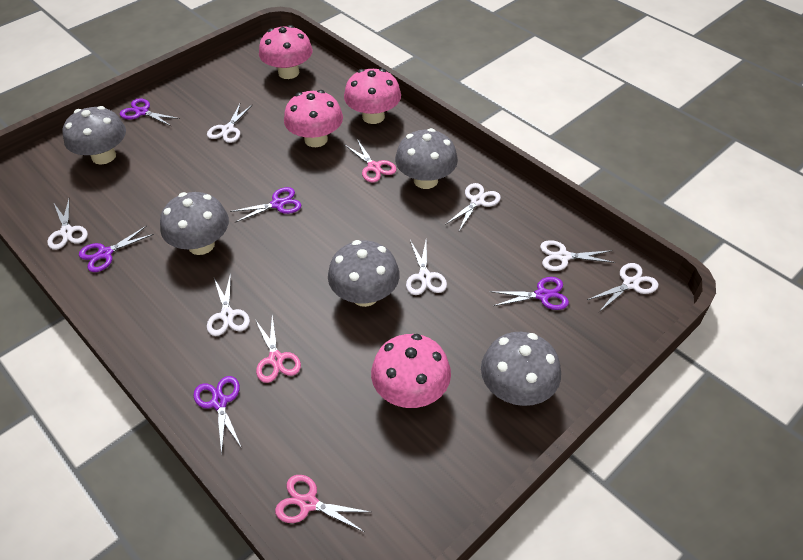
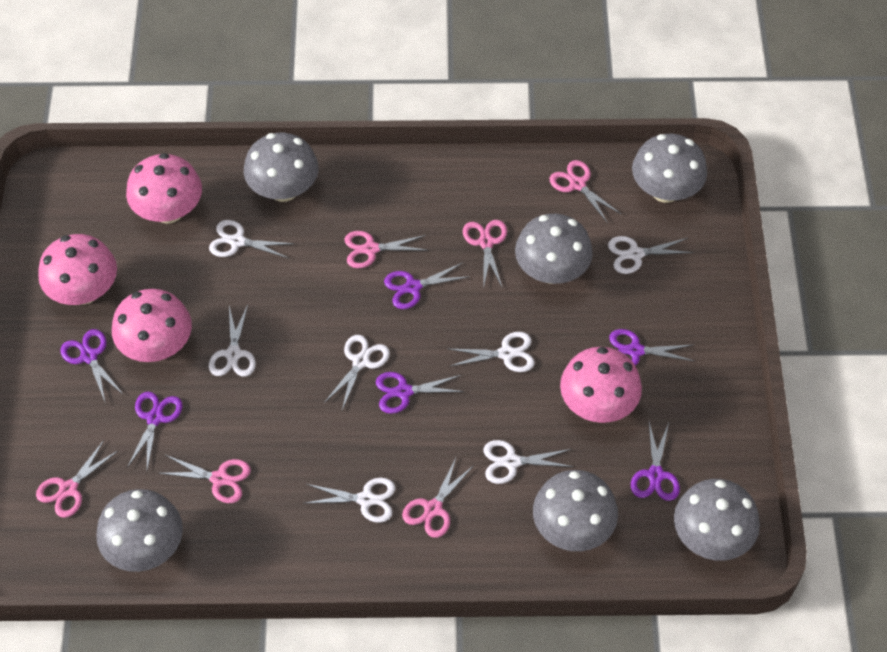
grey mushroom: 5 -> 6
pink scissors: 3 -> 6
purple scissors: 5 -> 6

